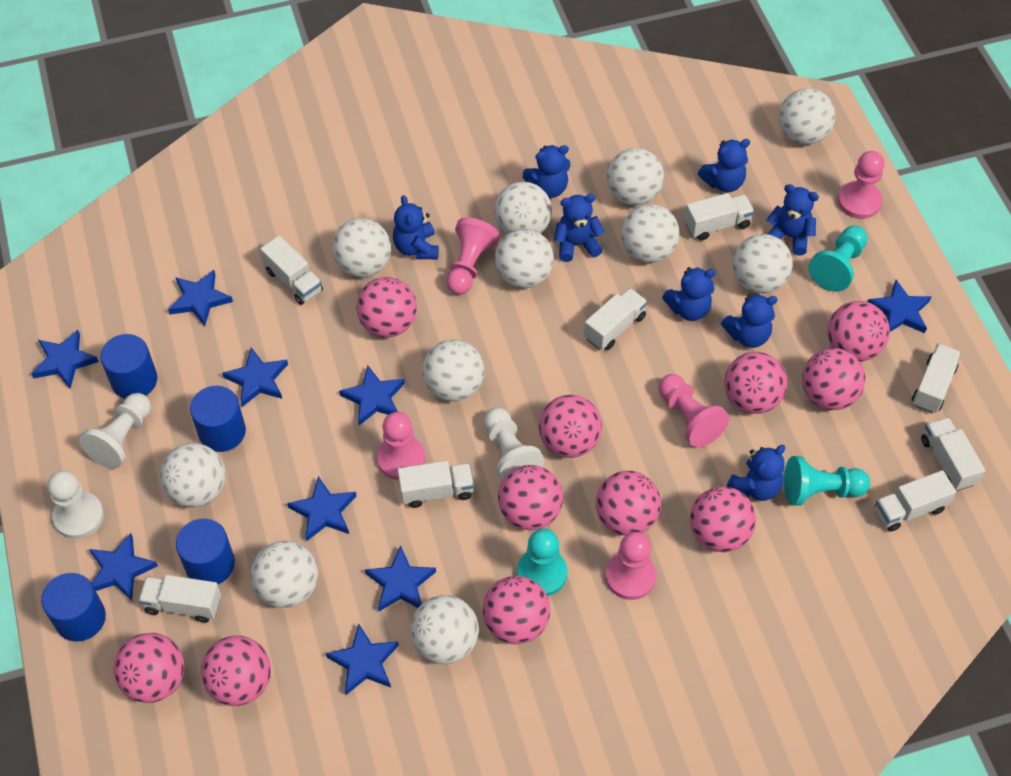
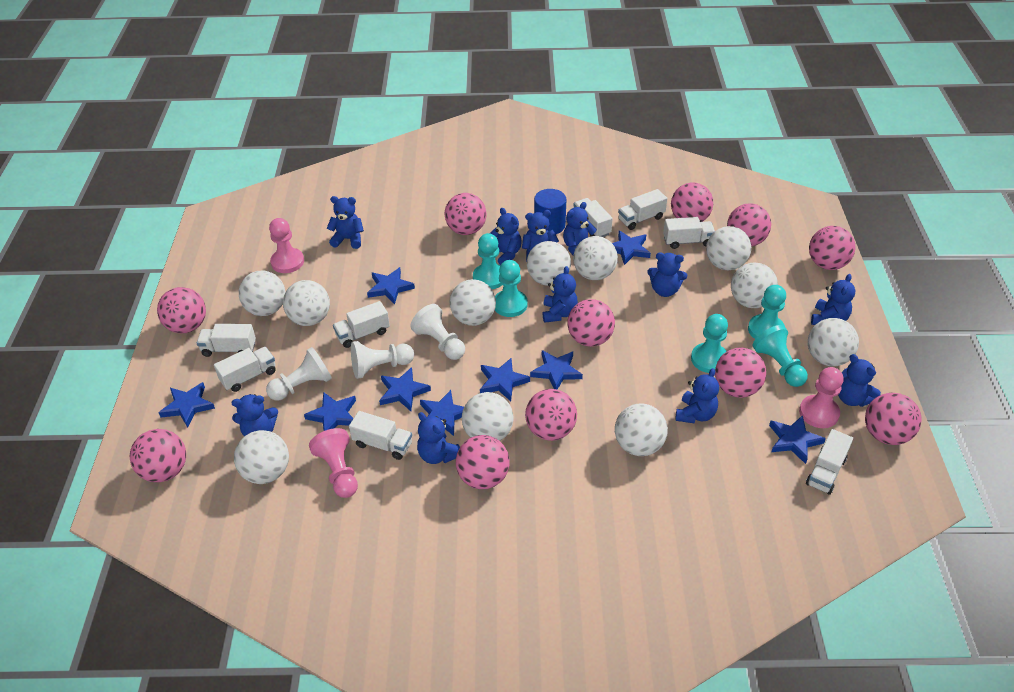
blue cylinder: 4 -> 1
blue teddy bear: 8 -> 11
pink pawn: 5 -> 3
turquoise pawn: 3 -> 5

